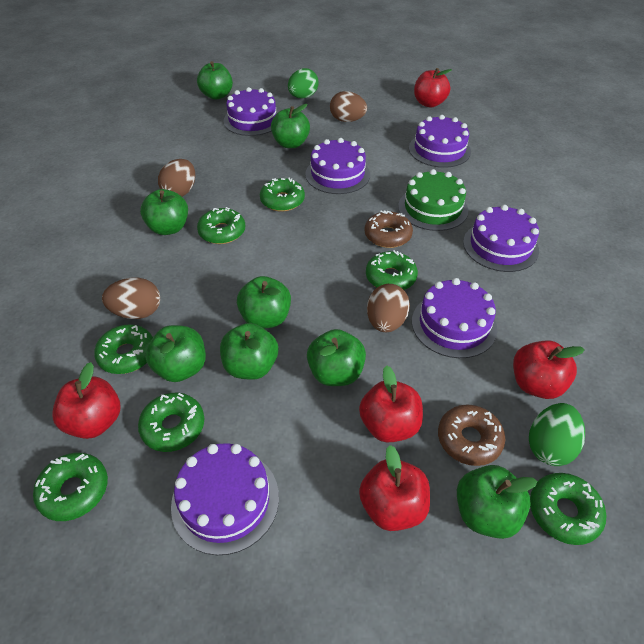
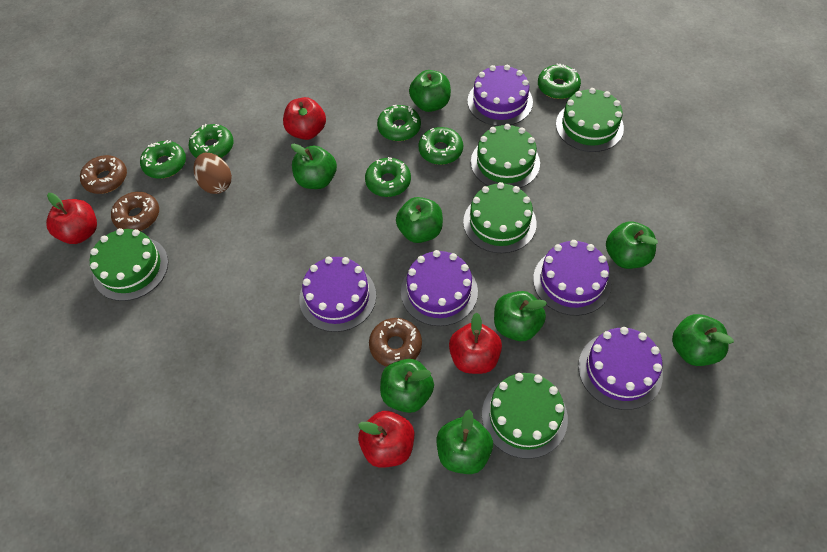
brown donut: 2 -> 3
brown egg: 4 -> 1
green cake: 1 -> 5
green donut: 7 -> 6
green egg: 2 -> 0
purple cake: 6 -> 5
red apple: 5 -> 4

